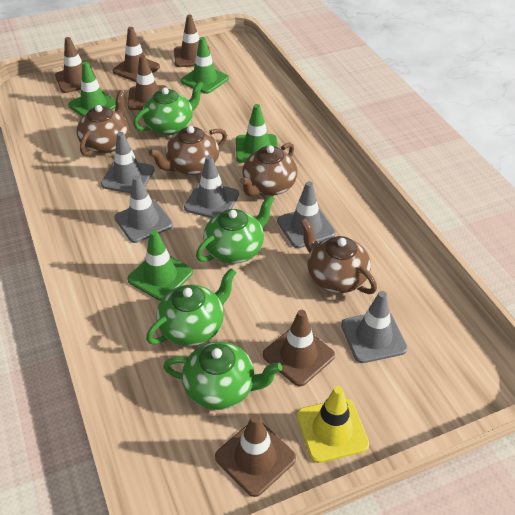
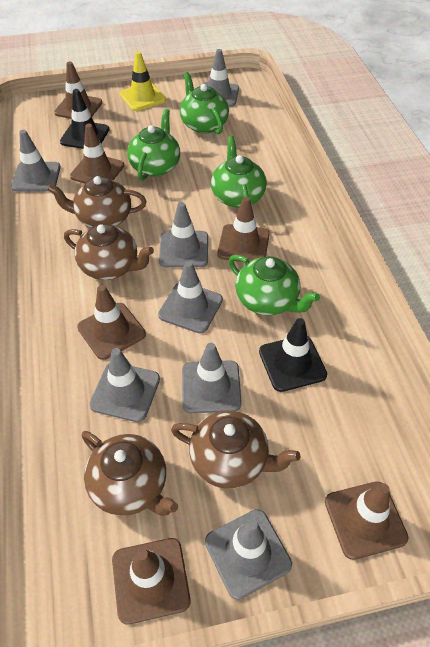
black traffic cone: 0 -> 2
green traffic cone: 4 -> 0
grey traffic cone: 5 -> 7

